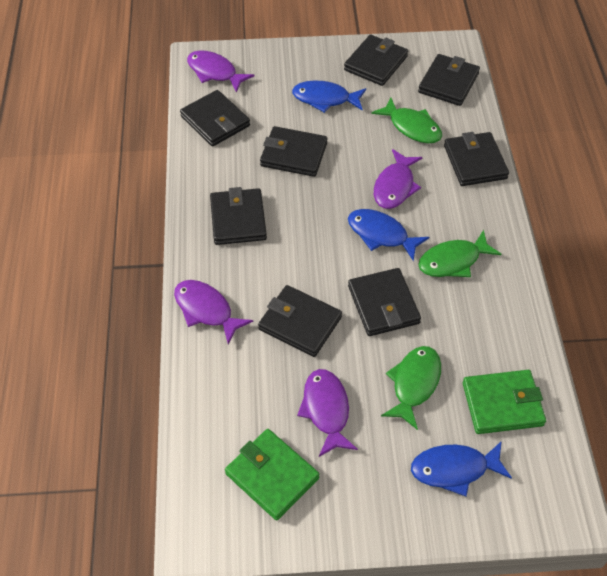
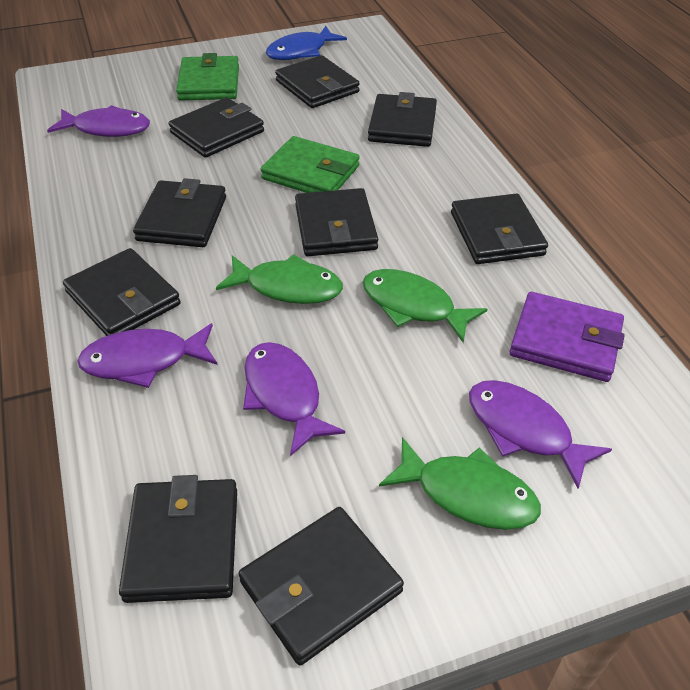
black wallet: 8 -> 9
blue fish: 3 -> 1
purple wallet: 0 -> 1

